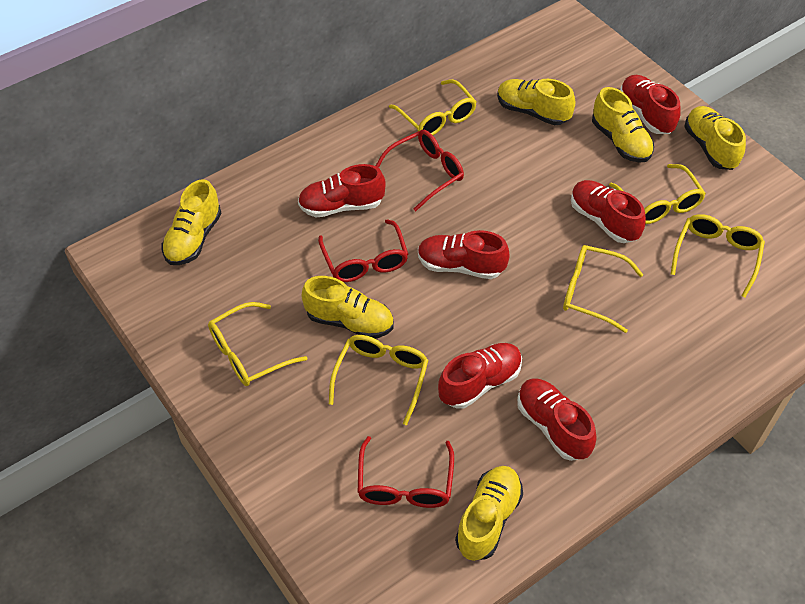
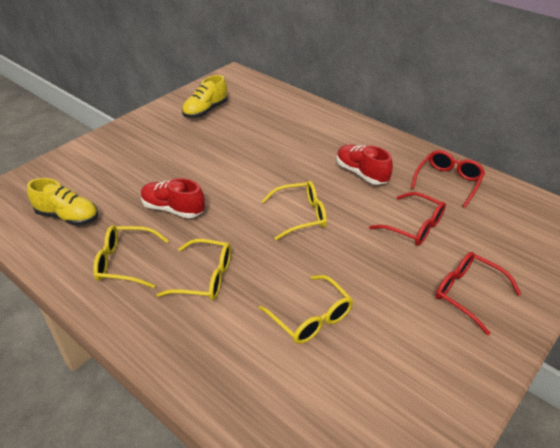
red shoe: 6 -> 2
yellow glasses: 6 -> 4
yellow shoe: 6 -> 2

